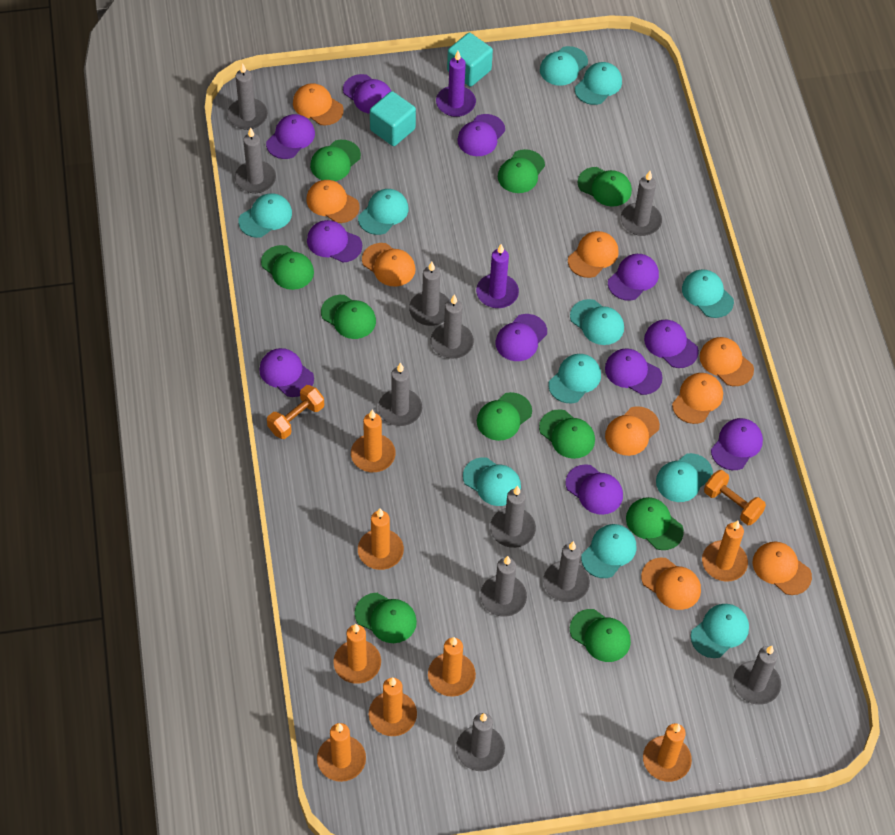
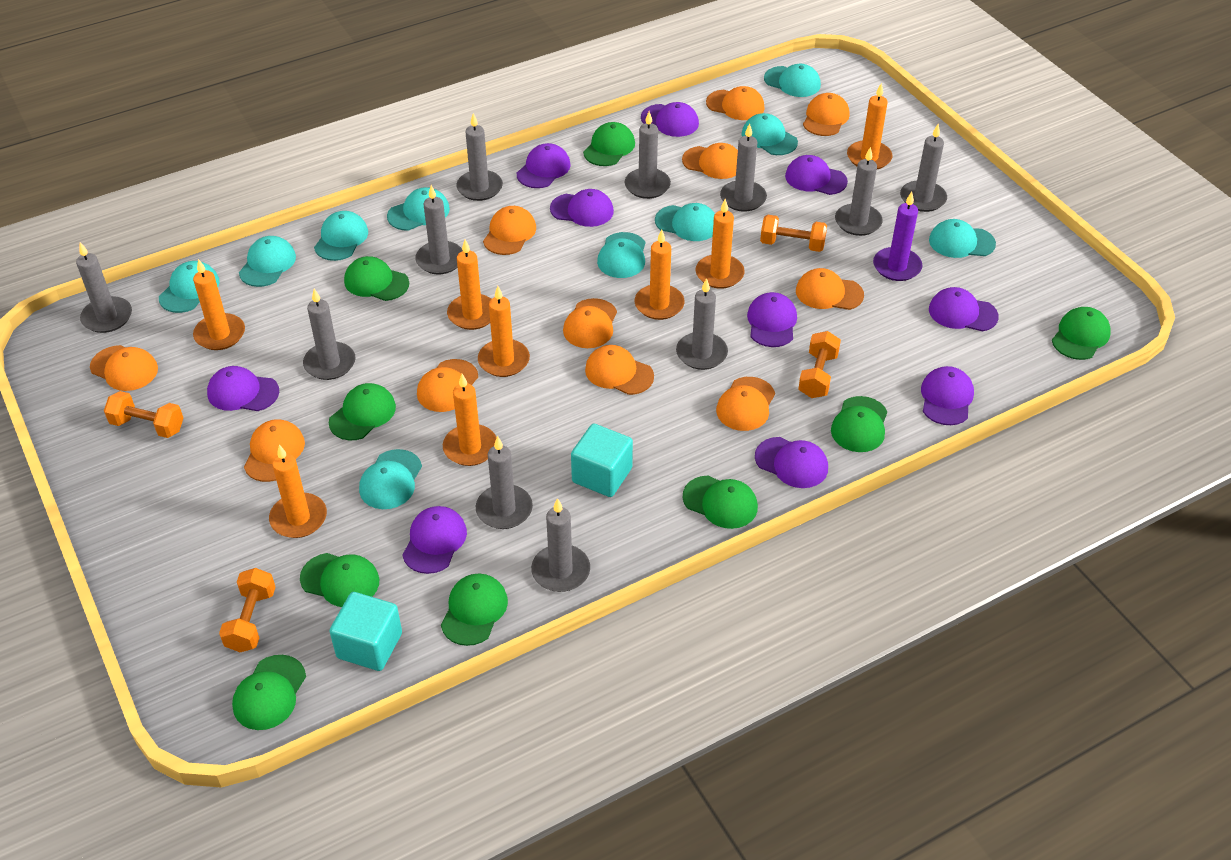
green cap: 10 -> 9
orange cap: 9 -> 11
orange dumbbell: 2 -> 4
purple candle: 2 -> 1
purple cap: 11 -> 10
turquoise cap: 11 -> 10

